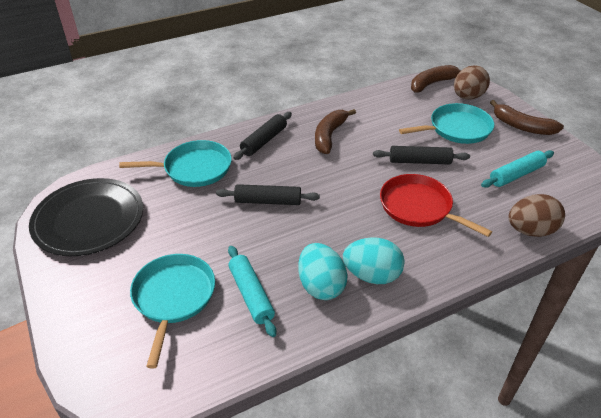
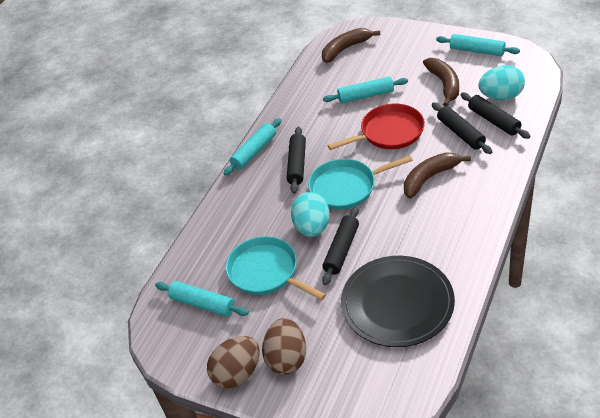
black rolling pin: 3 -> 4
turquoise pan: 3 -> 2
turquoise rolling pin: 2 -> 4

